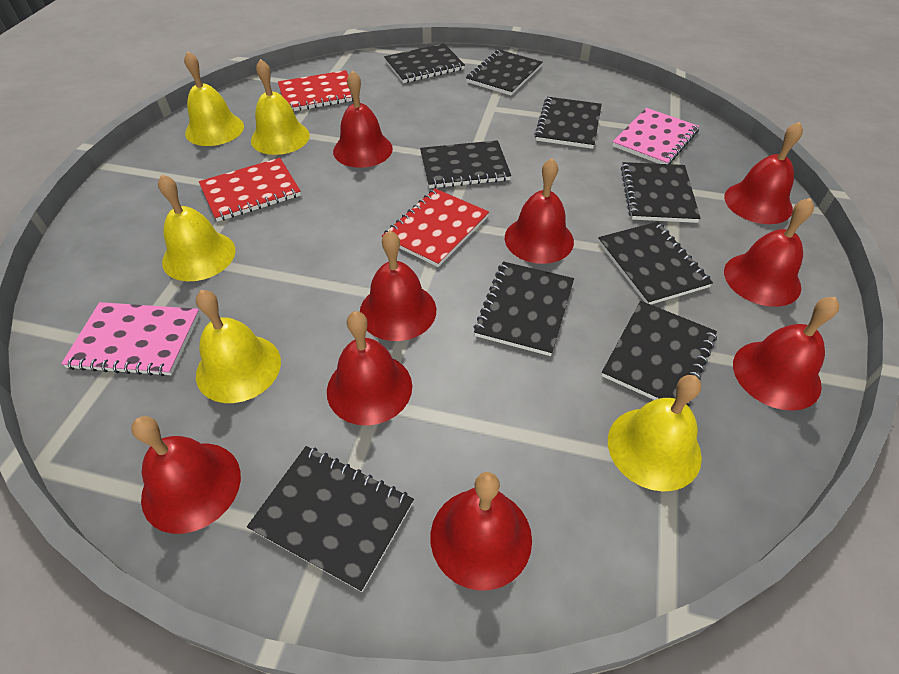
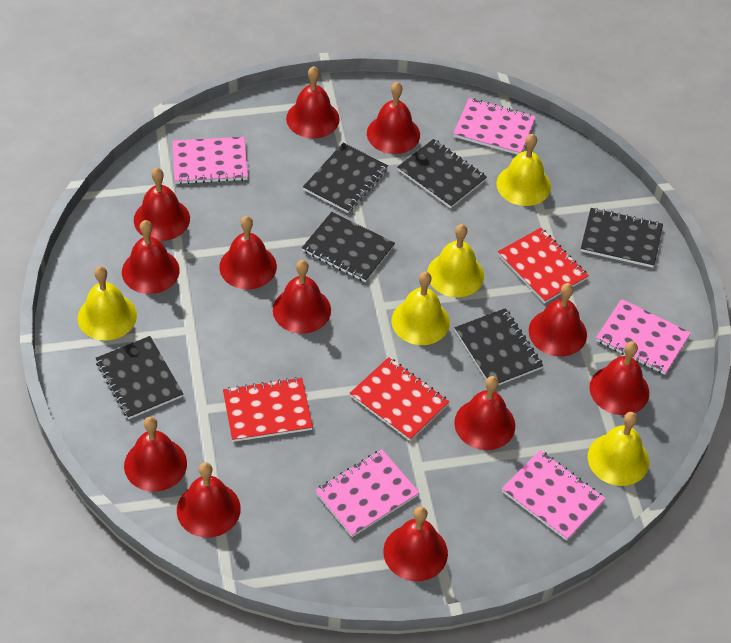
black notebook: 9 -> 6
pink notebook: 2 -> 5
red bell: 9 -> 12

